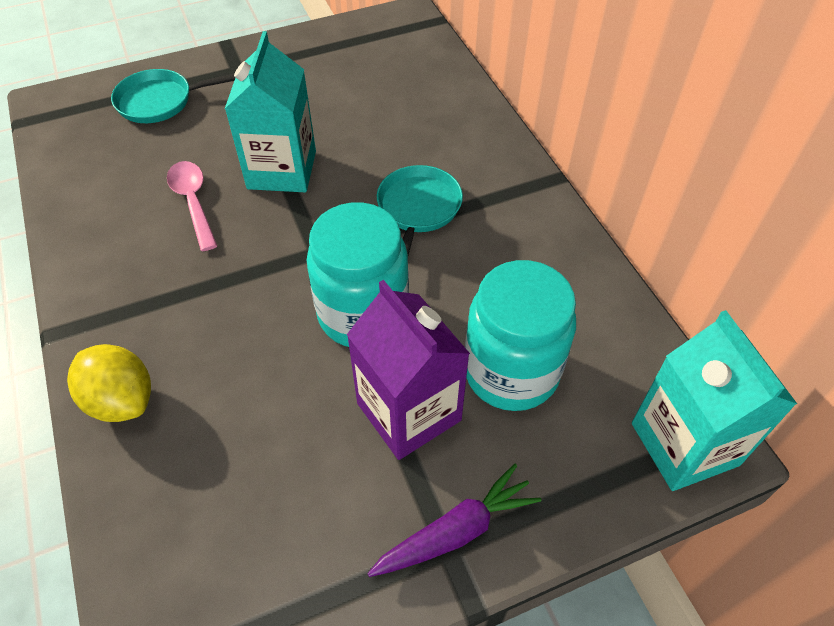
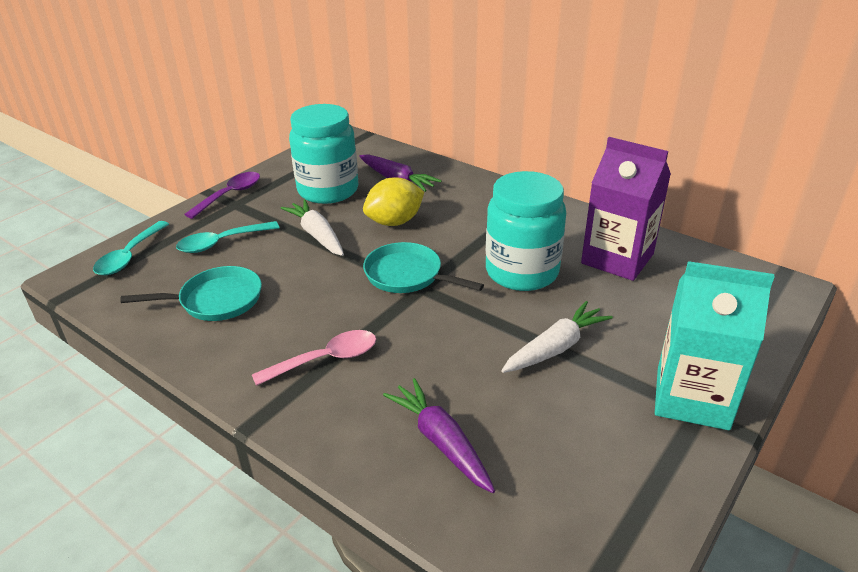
purple carrot: 1 -> 2
purple spoon: 0 -> 1
turquoise carton: 2 -> 1
turquoise spoon: 0 -> 2
white carrot: 0 -> 2

